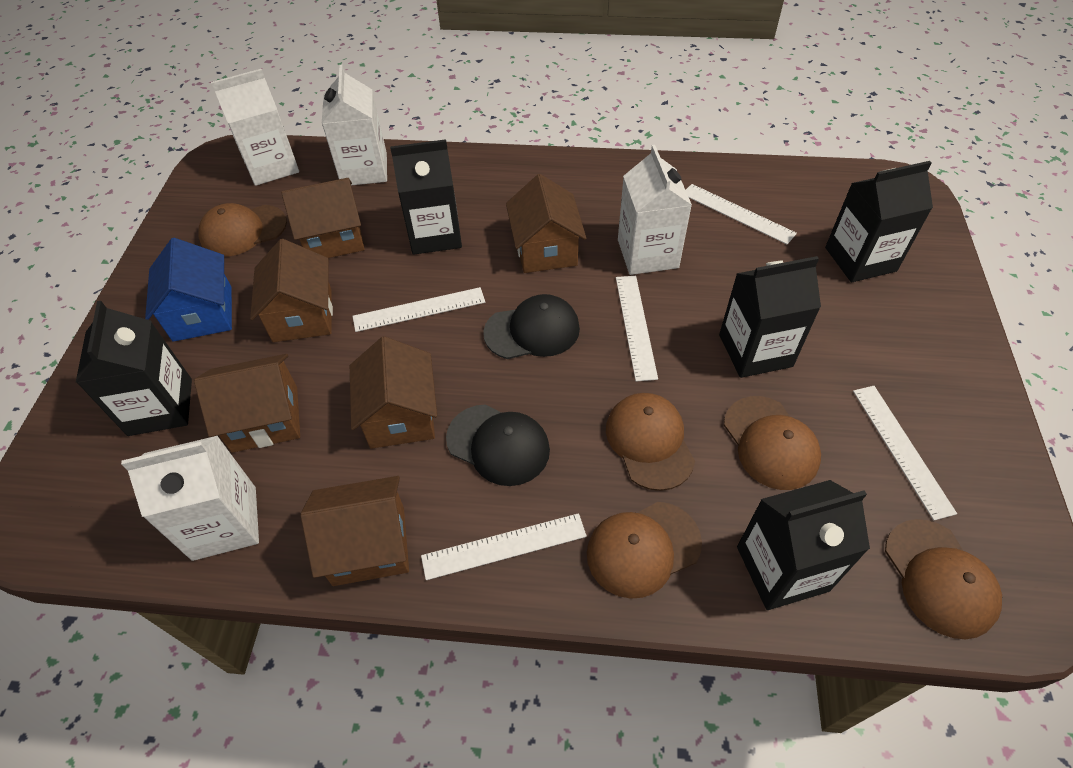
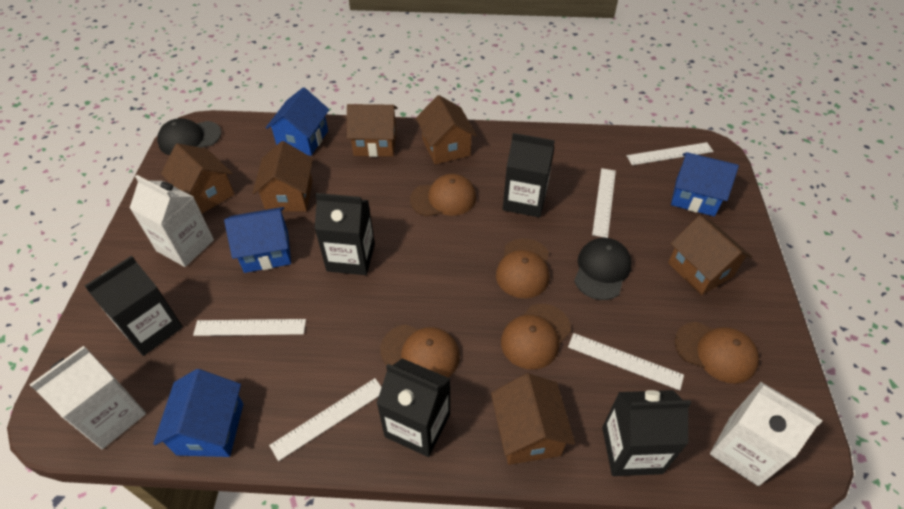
blue house: 1 -> 4
white carton: 4 -> 3

